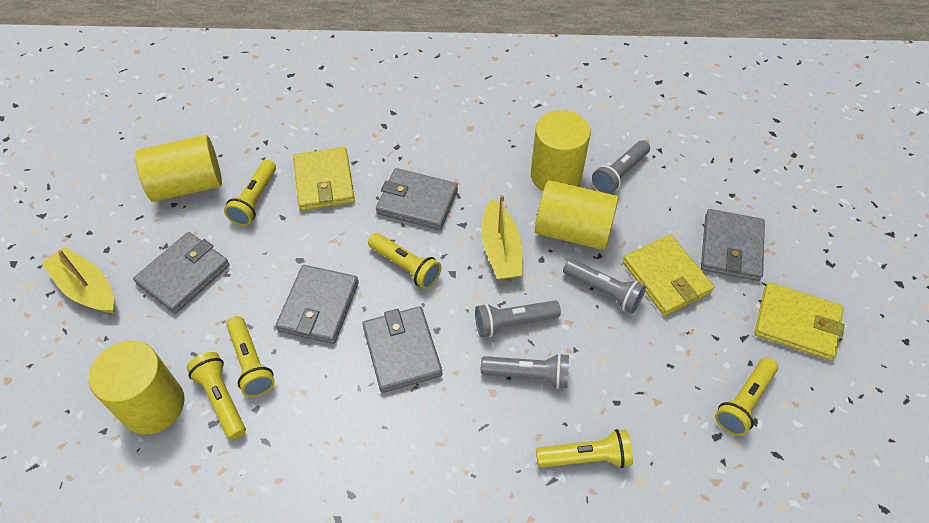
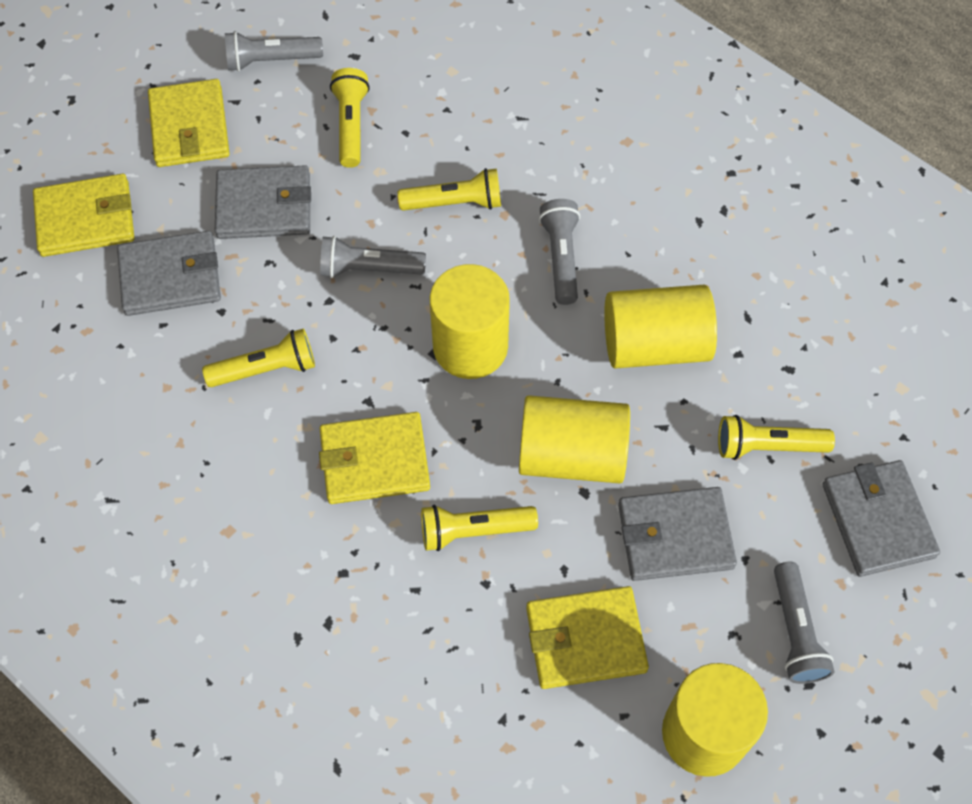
grey wallet: 5 -> 4
yellow boat: 2 -> 0
yellow flashlight: 6 -> 5
yellow wallet: 3 -> 4

